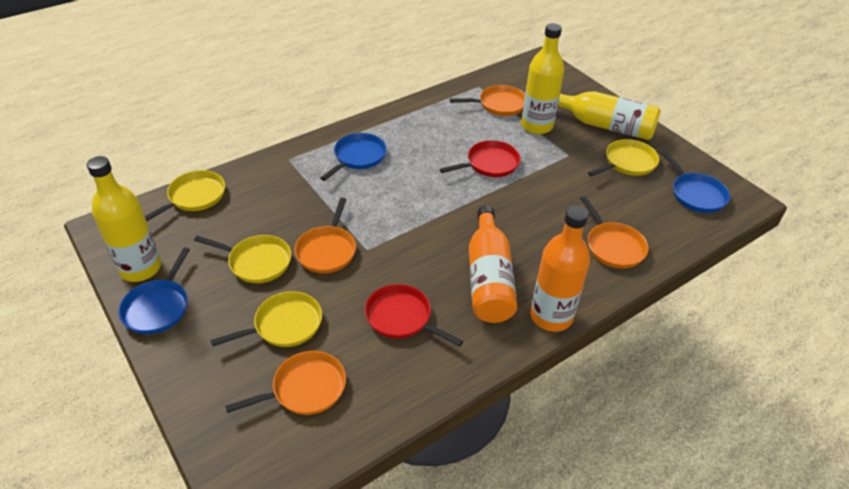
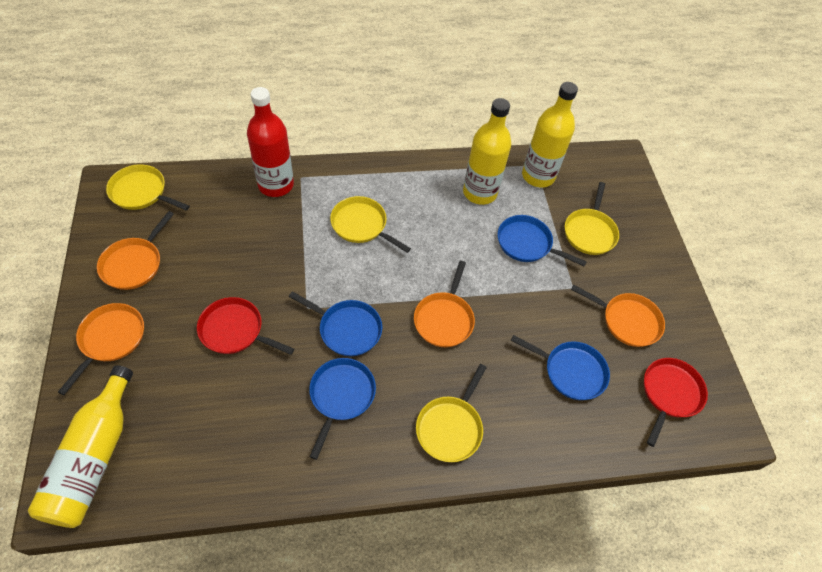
blue pan: 3 -> 4
orange bottle: 2 -> 0
red bottle: 0 -> 1

